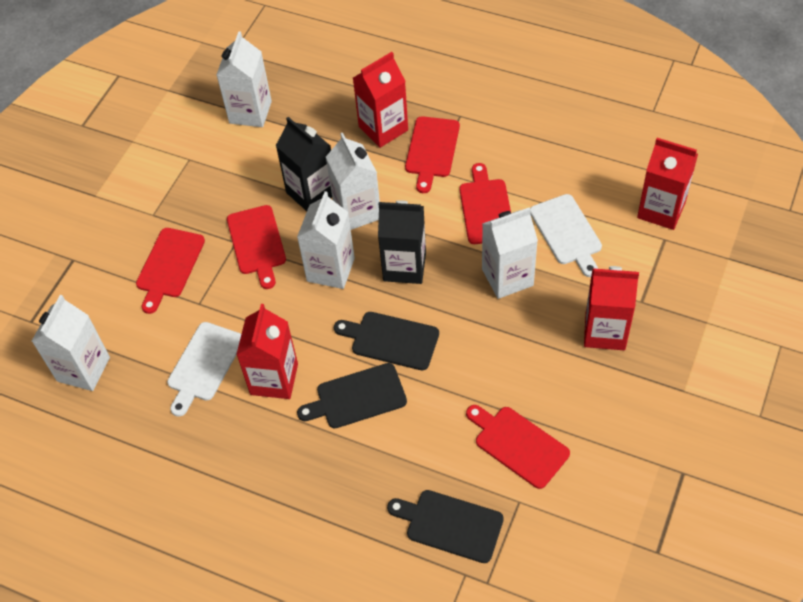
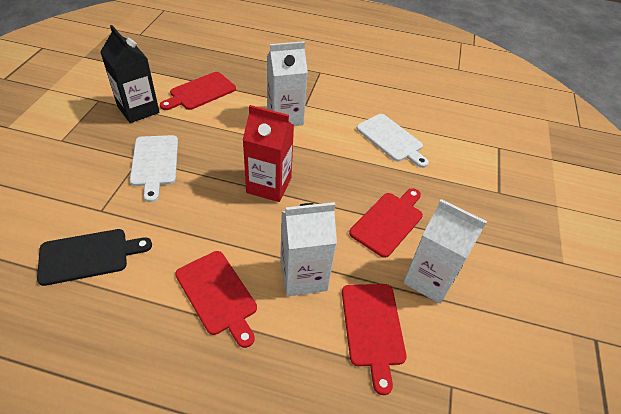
black carton: 2 -> 1
black cutting board: 3 -> 1
red carton: 4 -> 1
red cutting board: 5 -> 4
white carton: 5 -> 3

